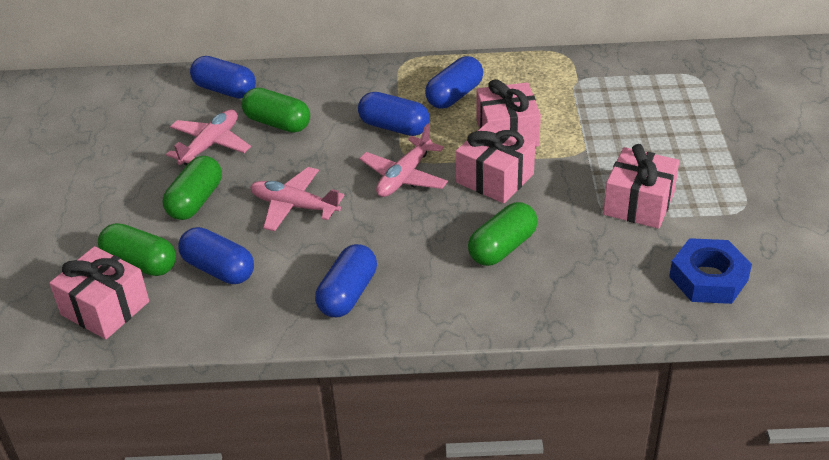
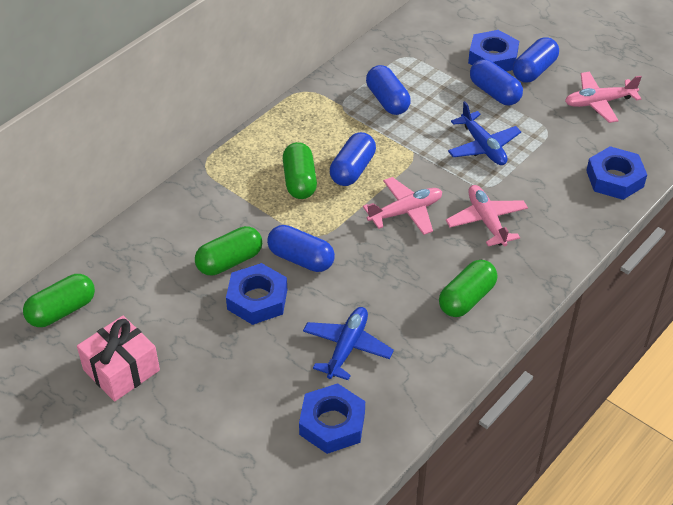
blue nut: 1 -> 4
blue plane: 0 -> 2
pink gift: 4 -> 1

